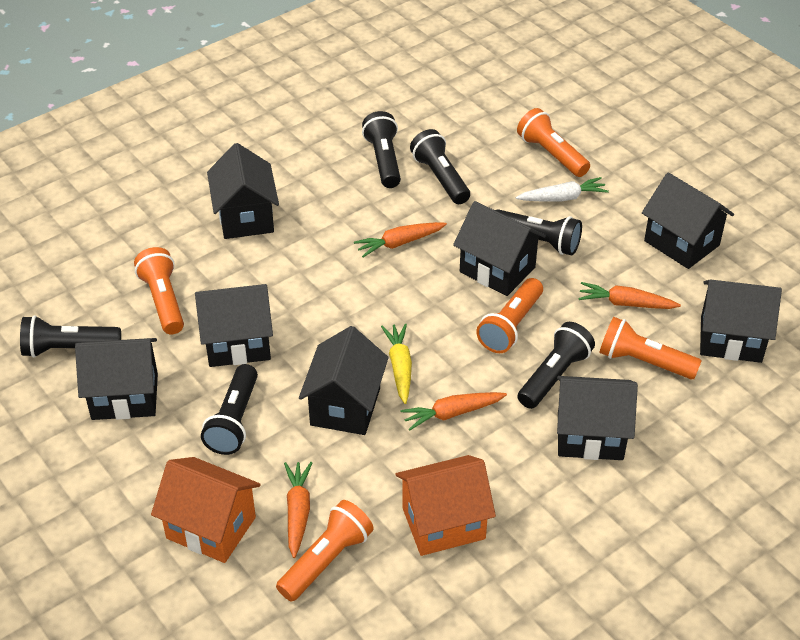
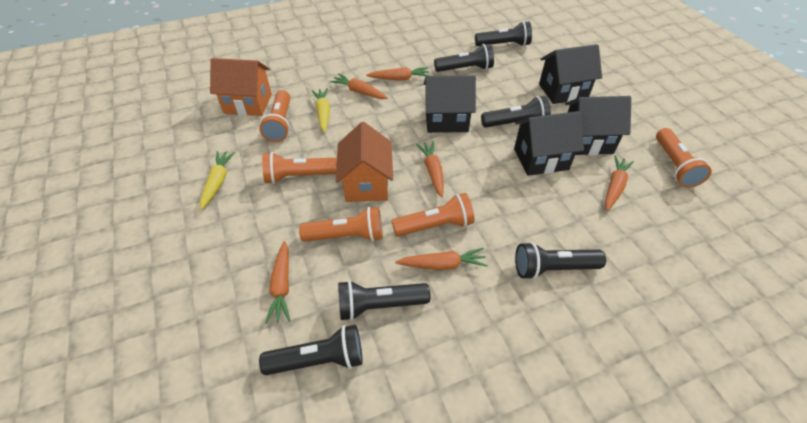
black house: 8 -> 4
orange carrot: 4 -> 6
white carrot: 1 -> 0
yellow carrot: 1 -> 2

